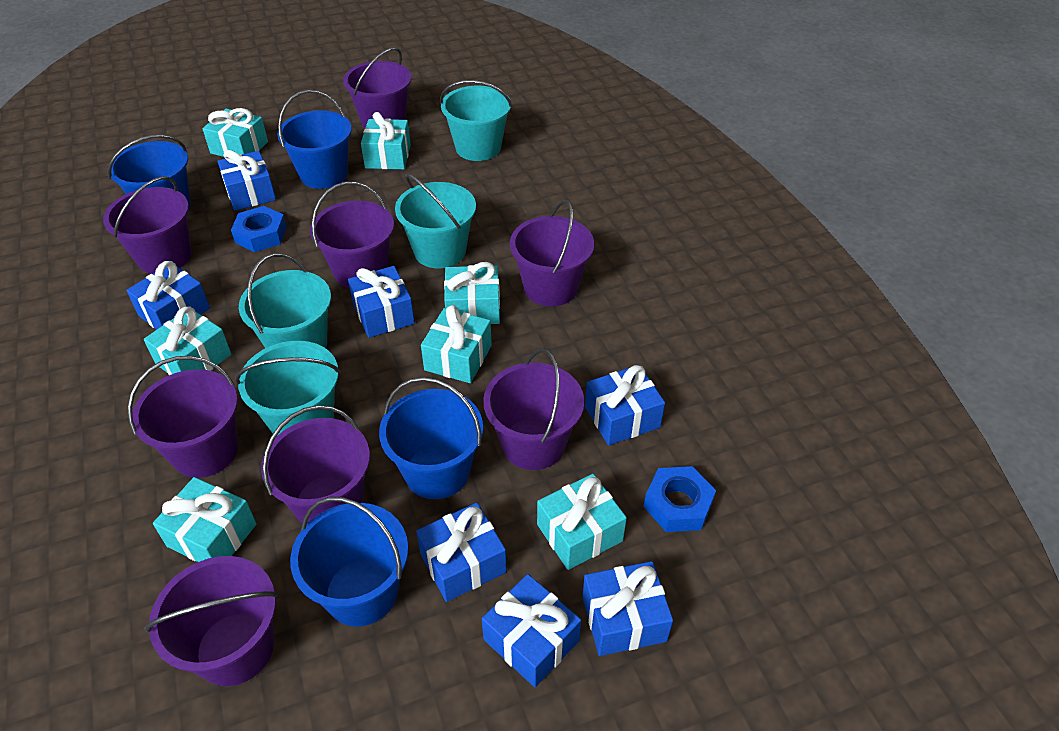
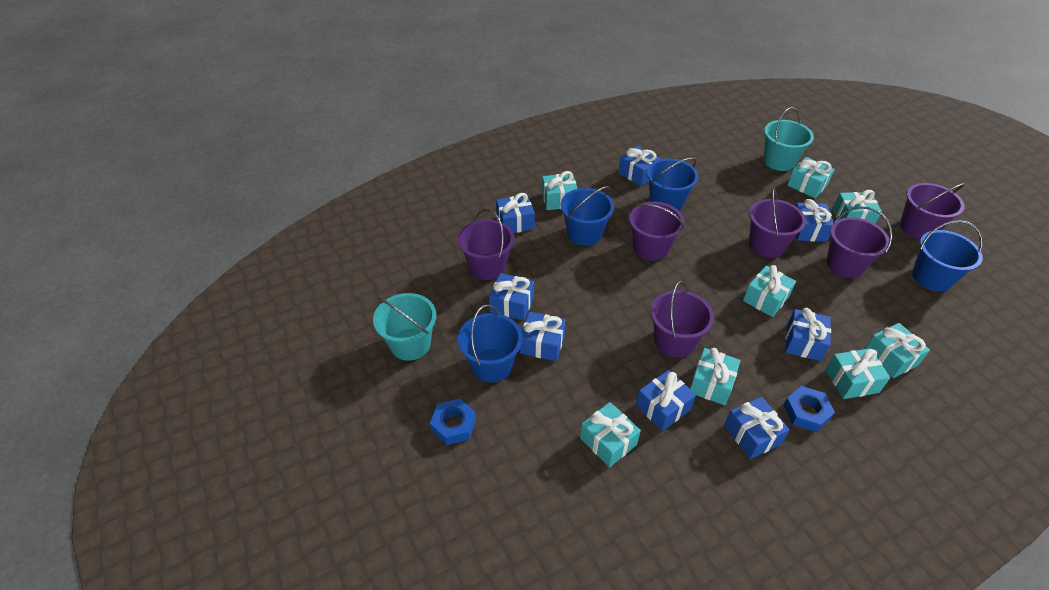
blue gift: 7 -> 8
purple bucket: 8 -> 6
turquoise bucket: 4 -> 2
turquoise gift: 7 -> 8

